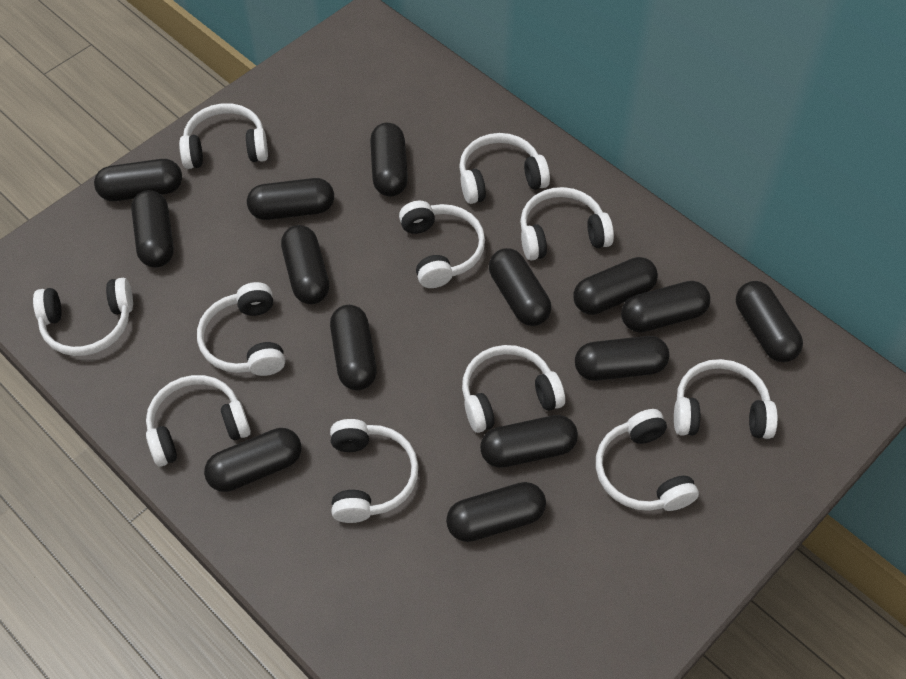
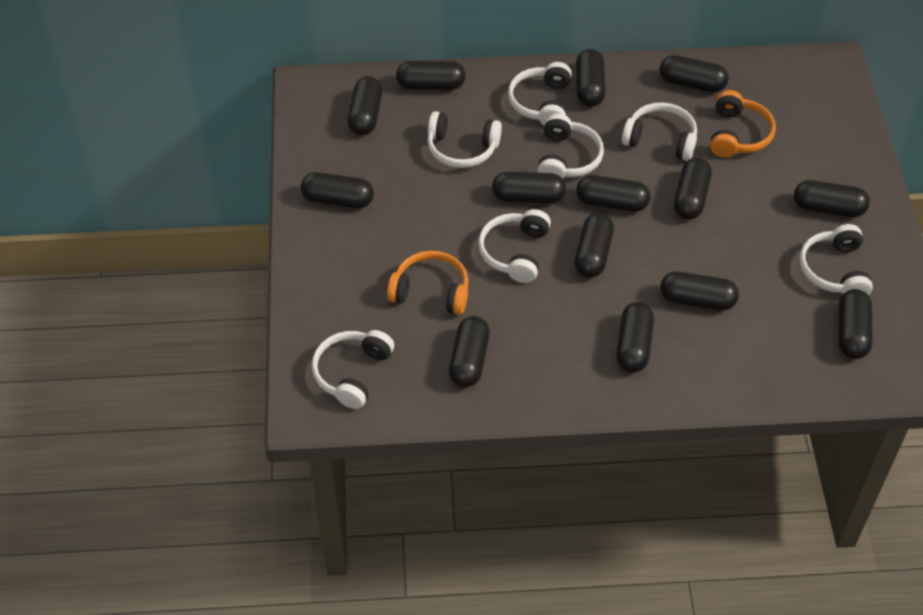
orange headphones: 0 -> 2
white headphones: 11 -> 7

